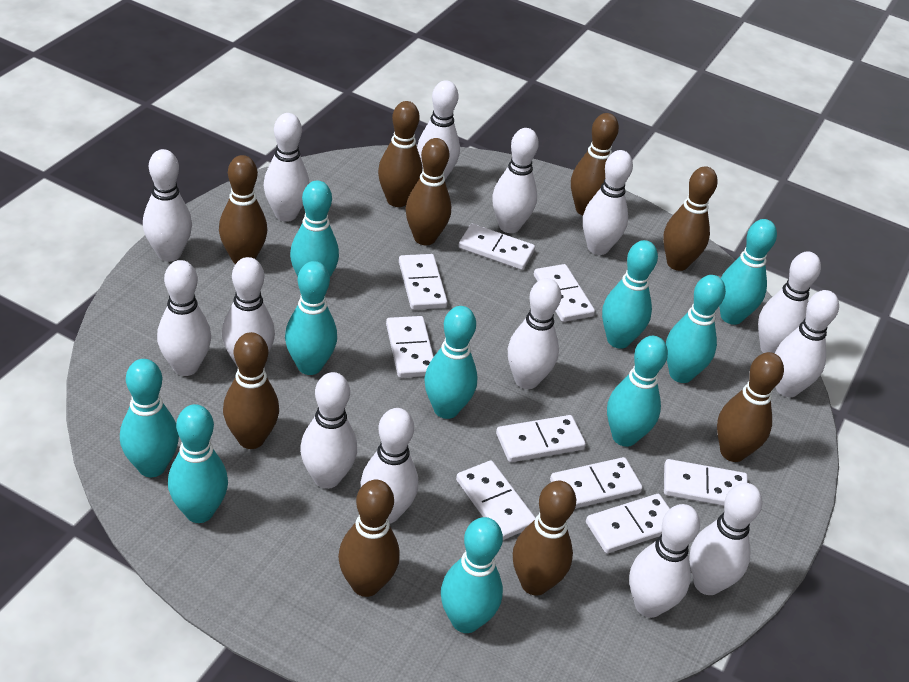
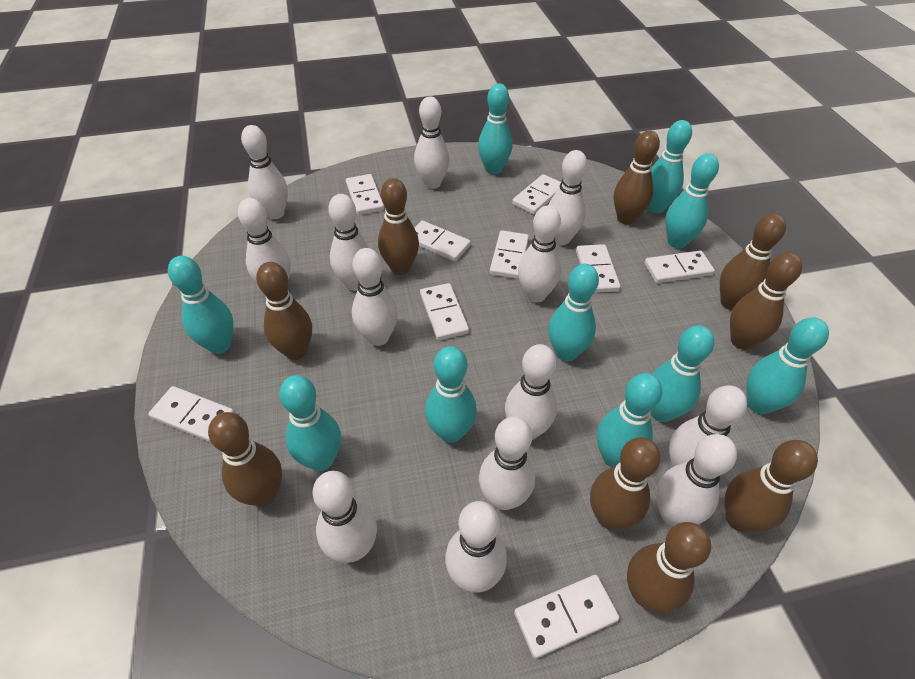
white bowling pin: 14 -> 13

